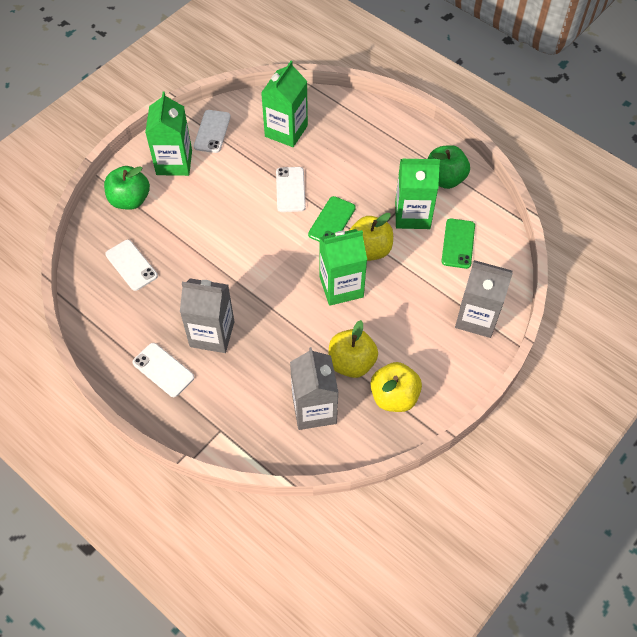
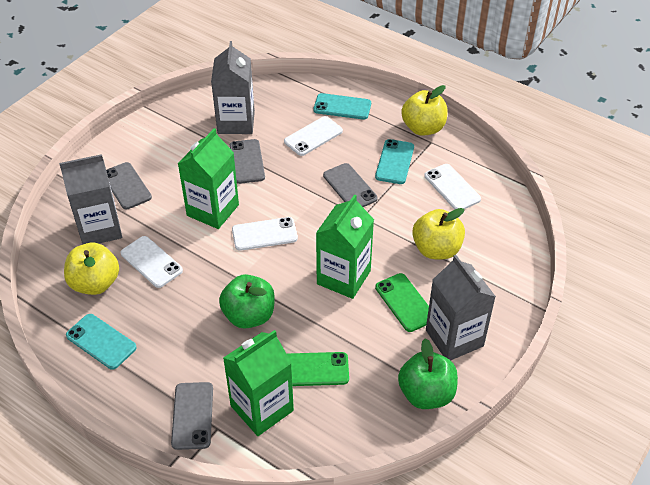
green carton: 4 -> 3
grey phone: 0 -> 4
turquoise phone: 0 -> 3

